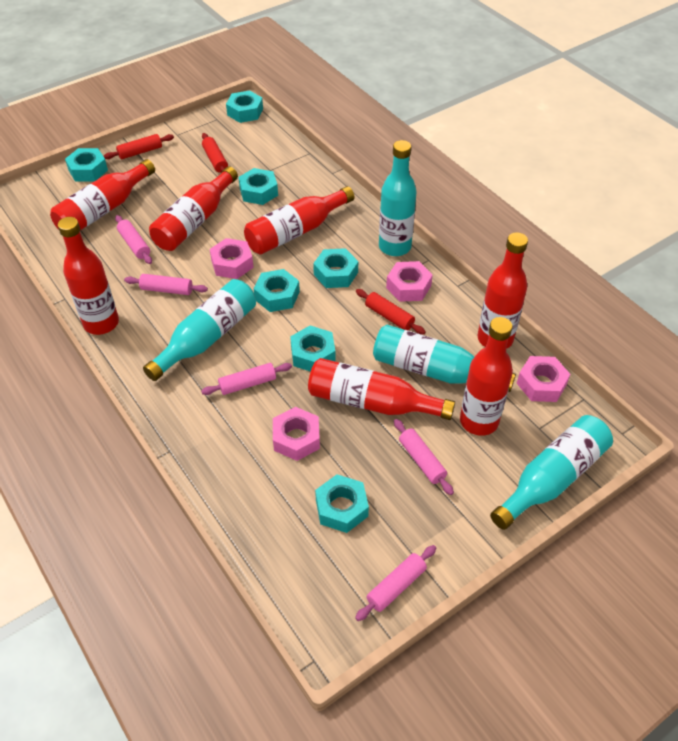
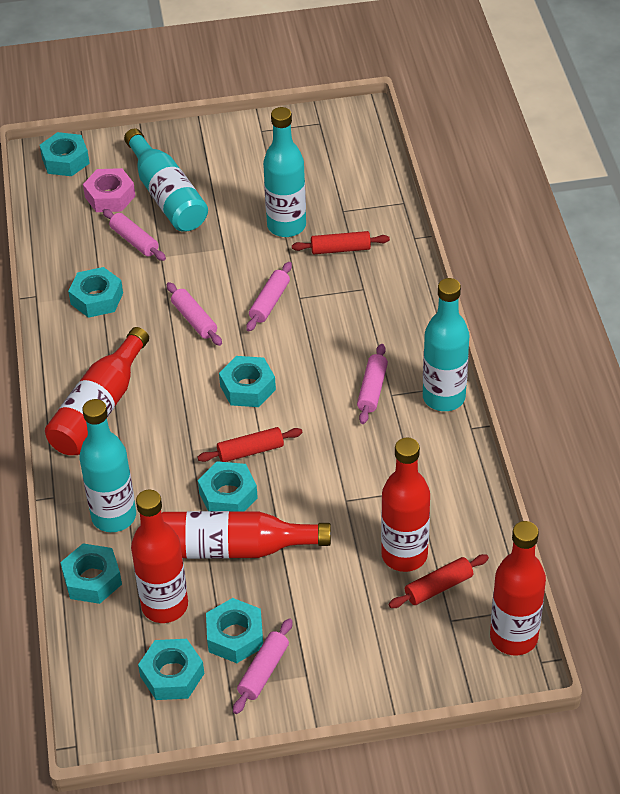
pink nut: 4 -> 1
red bottle: 7 -> 5

